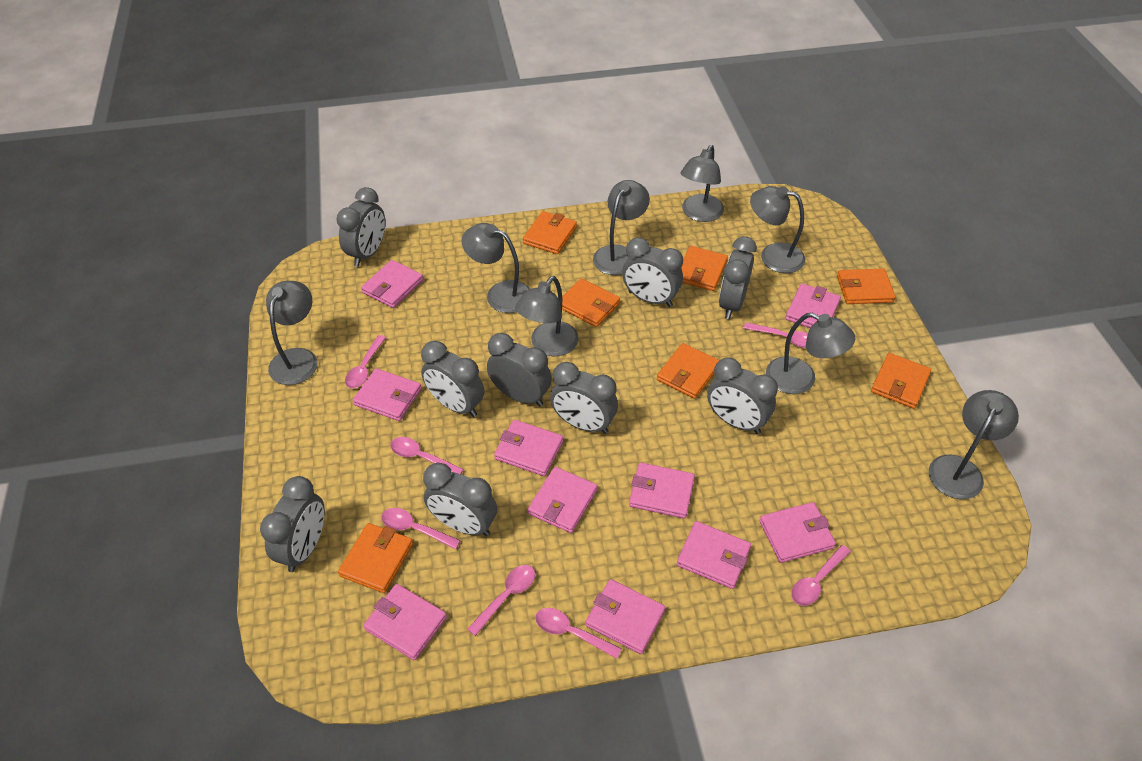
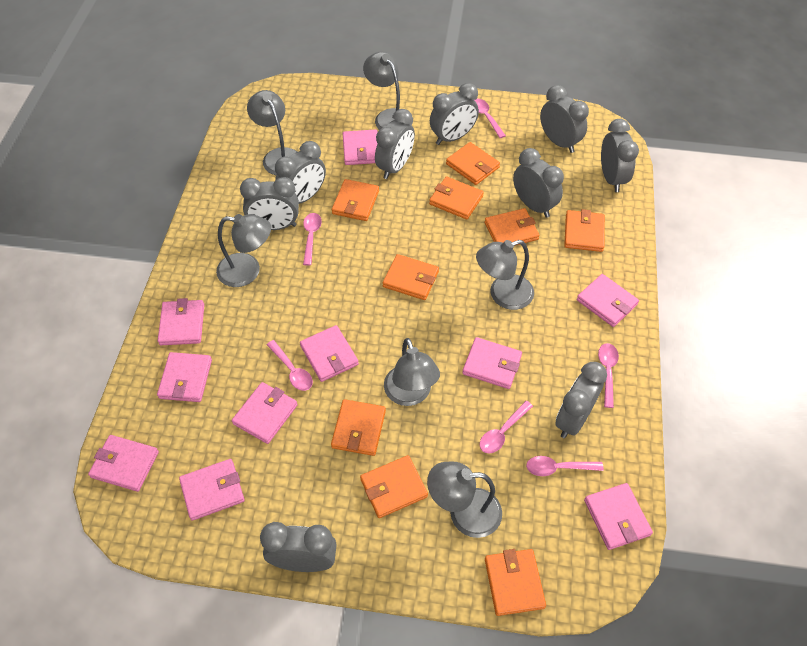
grey lamp: 8 -> 6
orange wallet: 7 -> 9
pink spoon: 7 -> 6

